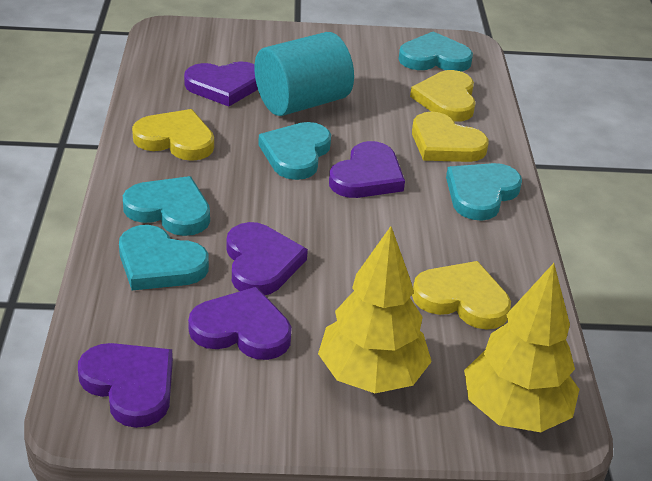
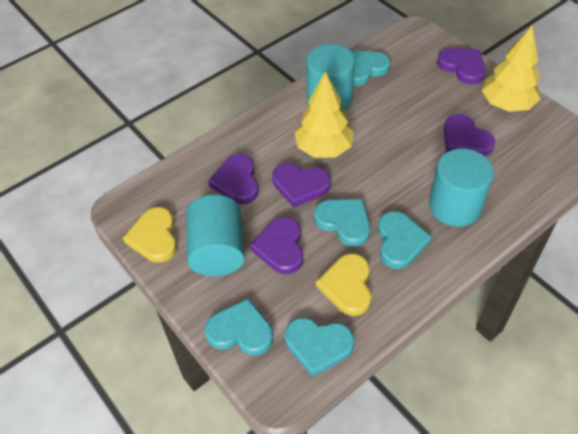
turquoise cylinder: 1 -> 3
yellow heart: 4 -> 2

